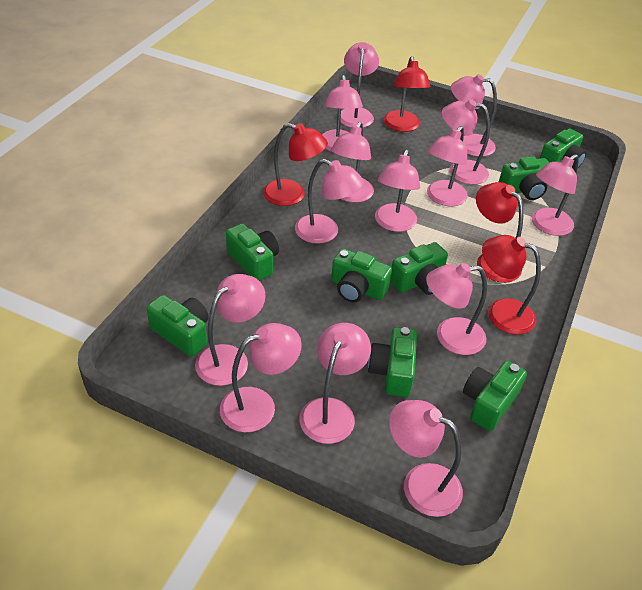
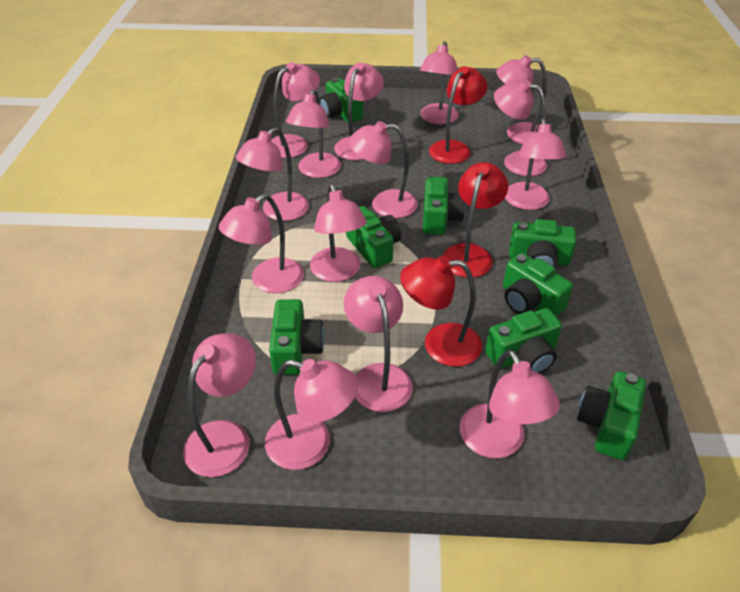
pink lamp: 14 -> 15
red lamp: 4 -> 3

